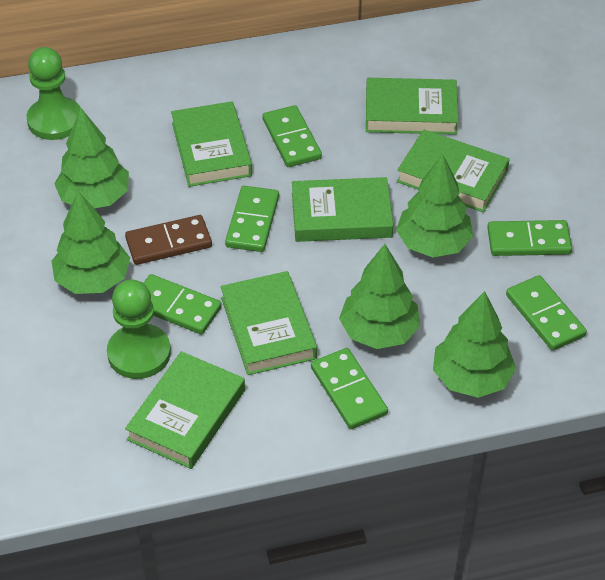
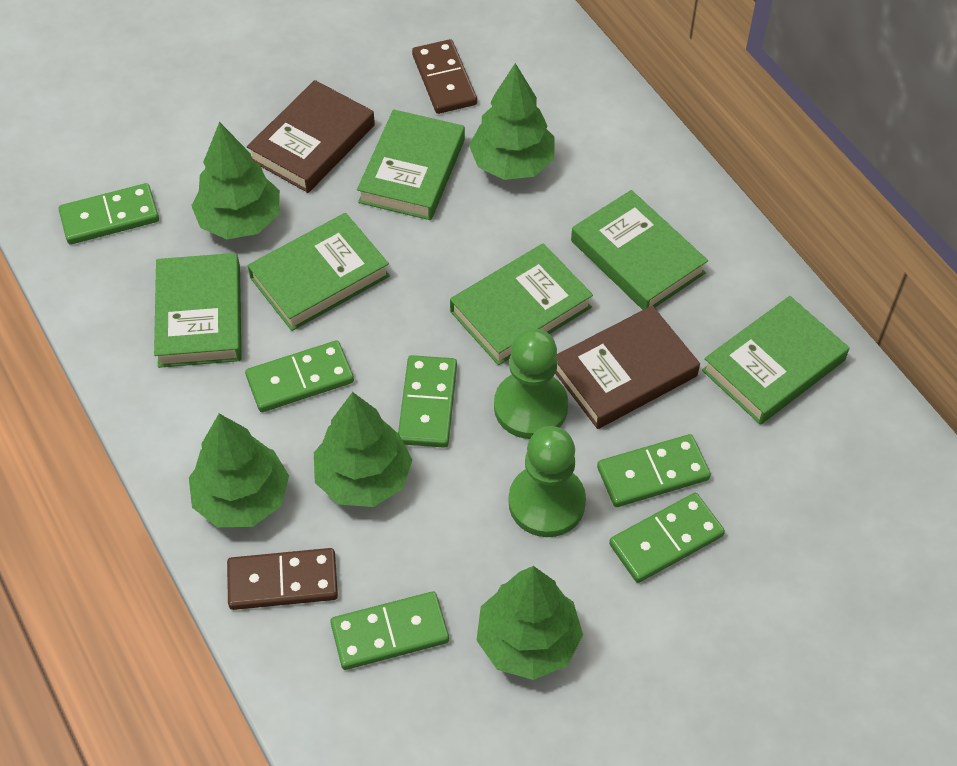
brown book: 0 -> 2
brown domino: 1 -> 2

